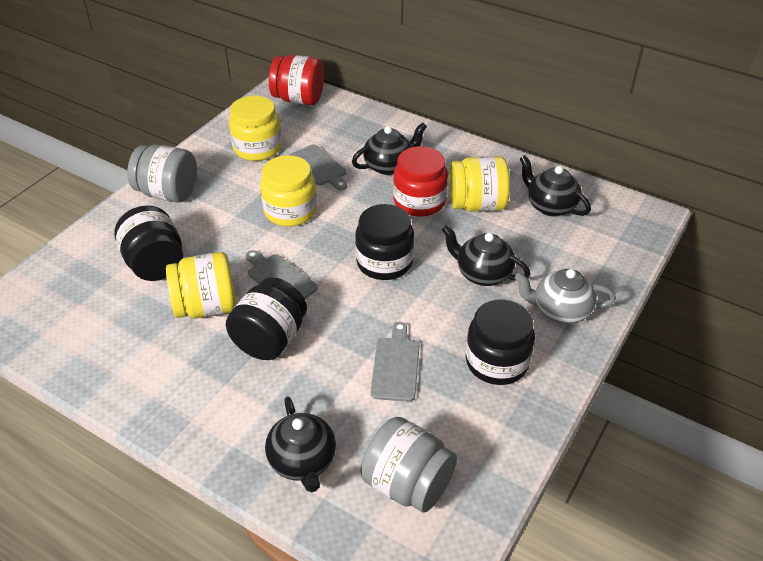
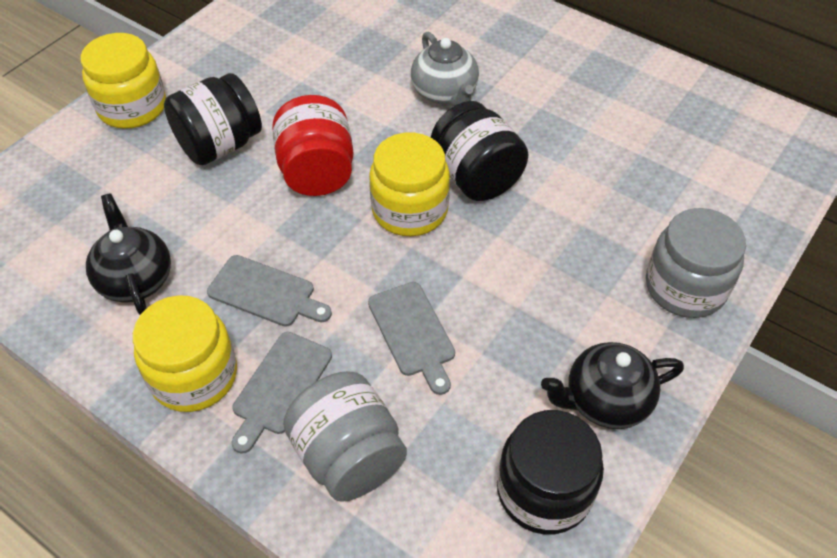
black jar: 4 -> 3
black teapot: 4 -> 2
red jar: 2 -> 1
yellow jar: 4 -> 3

